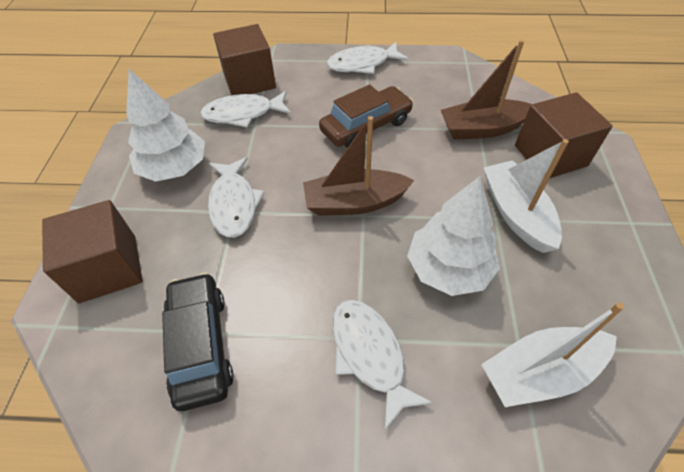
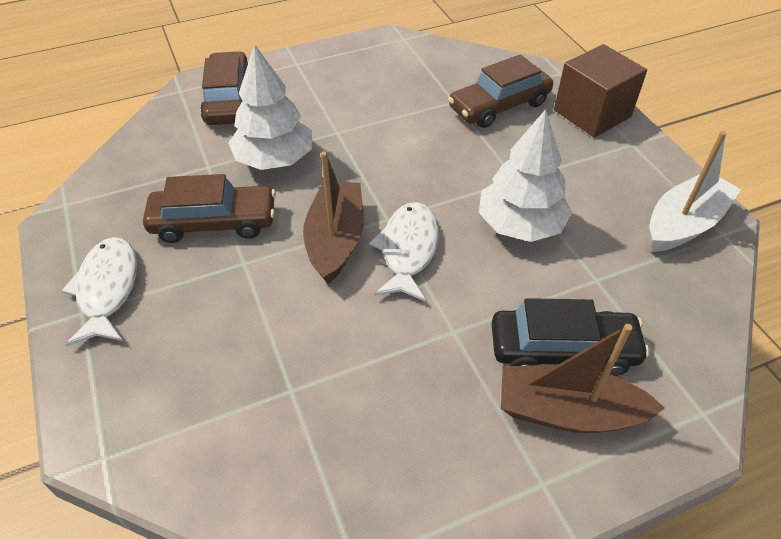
brown car: 1 -> 3
brown cube: 3 -> 1
white boat: 2 -> 1
white fish: 4 -> 2

